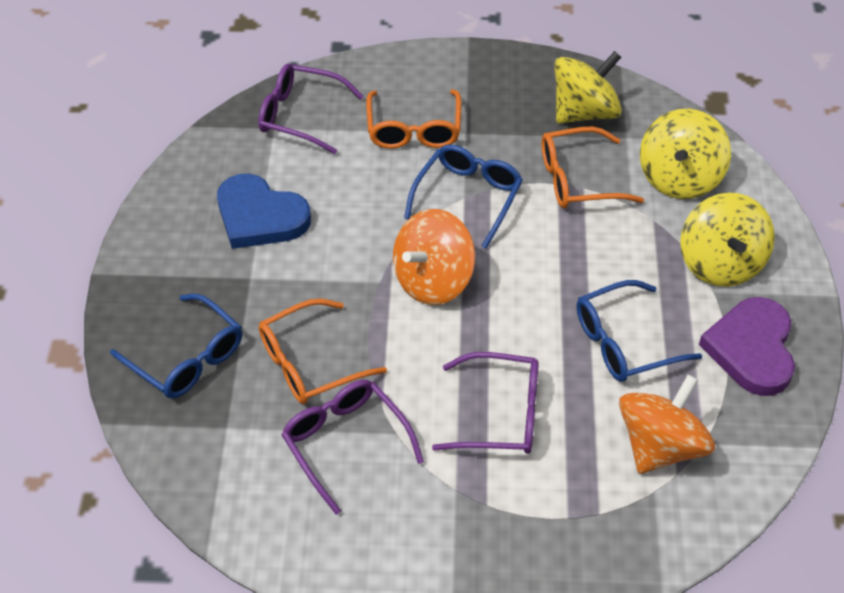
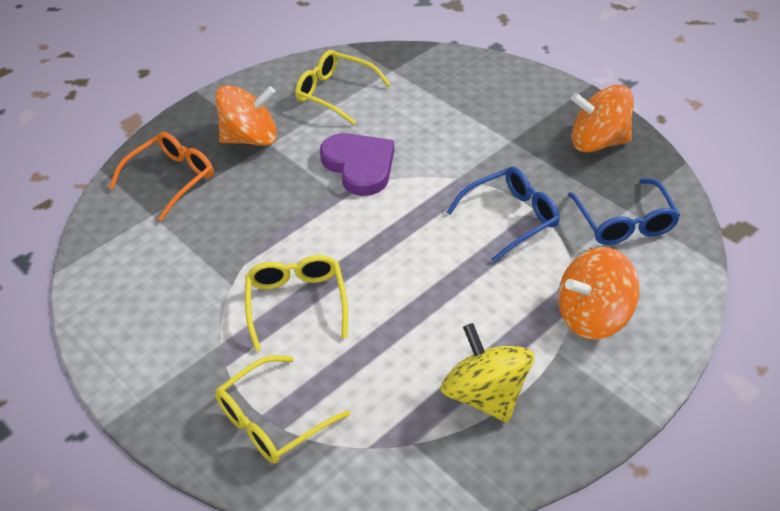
blue glasses: 3 -> 2
blue heart: 1 -> 0
orange glasses: 3 -> 1
orange spinning top: 2 -> 3
purple glasses: 3 -> 0
yellow glasses: 0 -> 3
yellow spinning top: 3 -> 1

